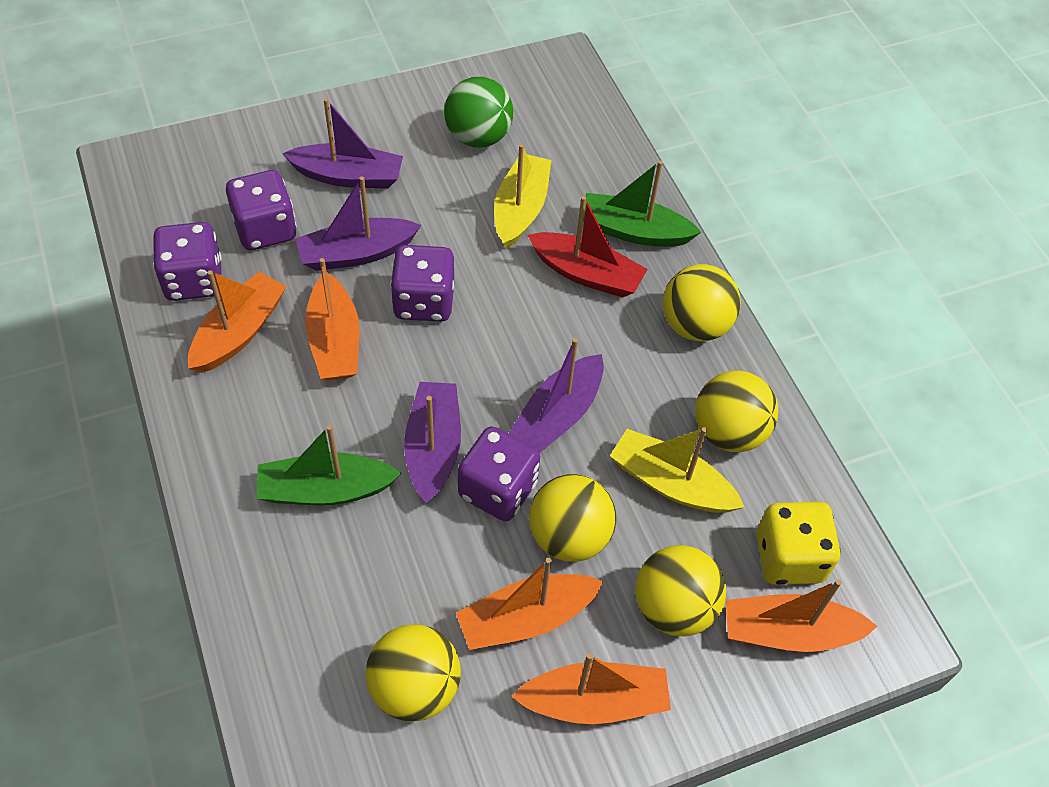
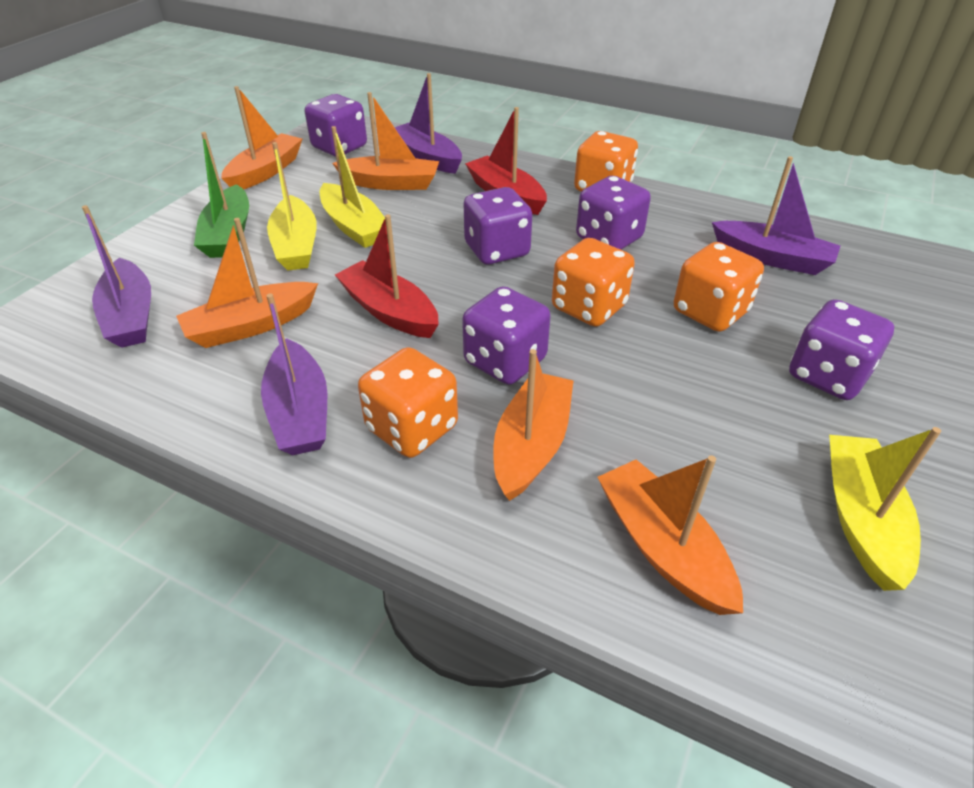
green ball: 1 -> 0
green boat: 2 -> 1
orange dice: 0 -> 4
purple dice: 4 -> 5
red boat: 1 -> 2
yellow ball: 5 -> 0
yellow boat: 2 -> 3
yellow dice: 1 -> 0

